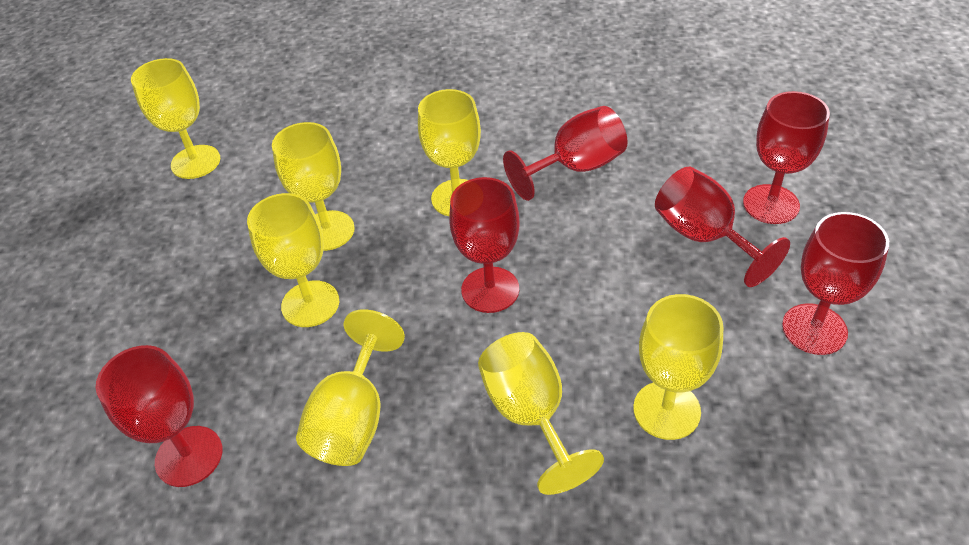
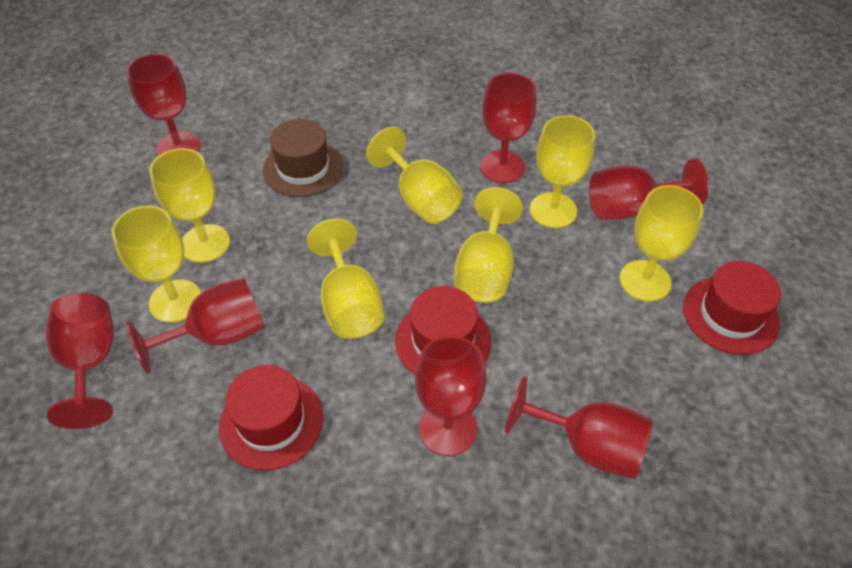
brown hat: 0 -> 1
red goblet: 6 -> 7
red hat: 0 -> 3

